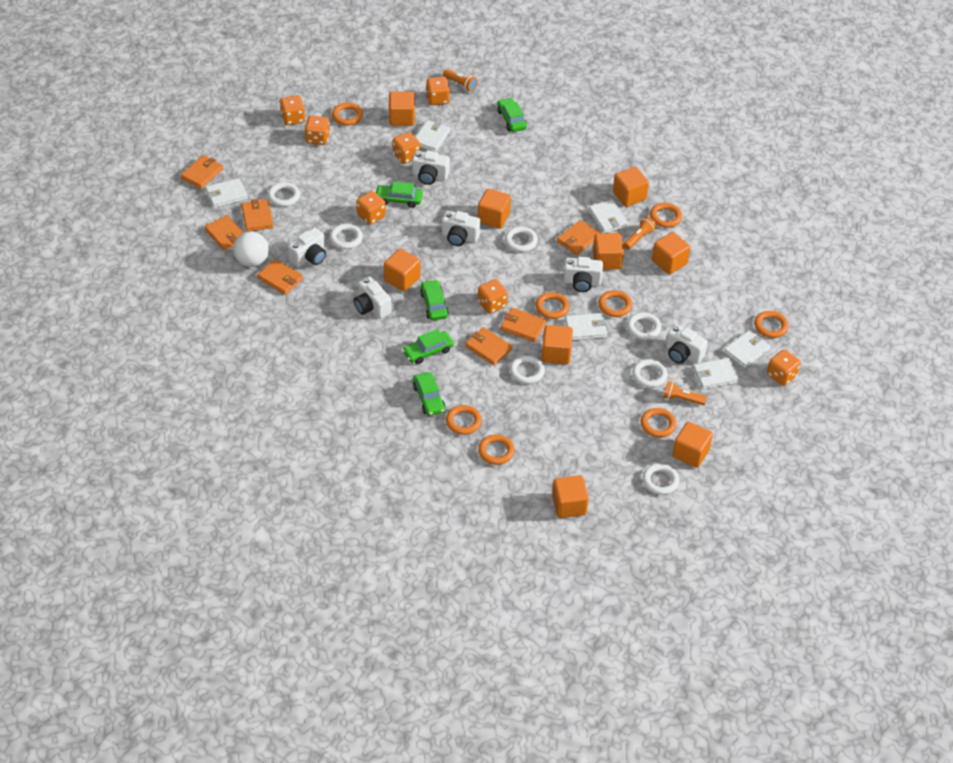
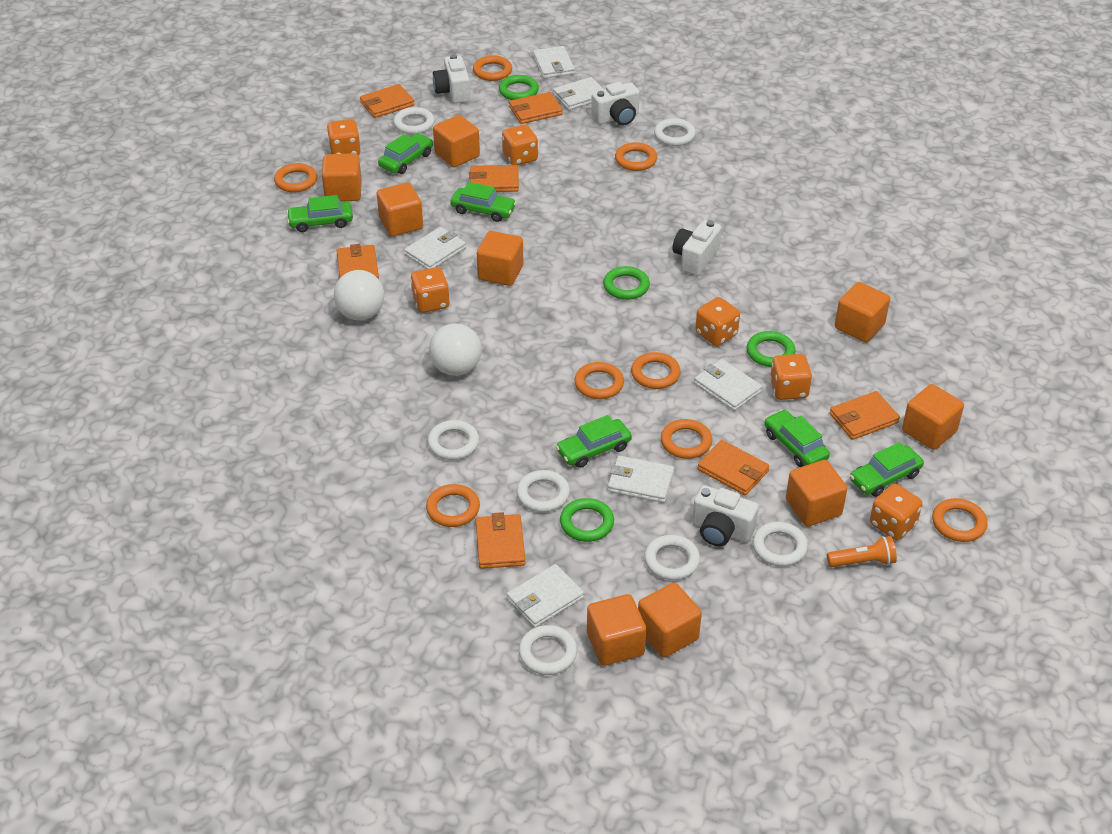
green car: 5 -> 6
green ring: 0 -> 4
orange dice: 7 -> 6
orange flashlight: 3 -> 1
white ball: 1 -> 2
white camera: 6 -> 4

